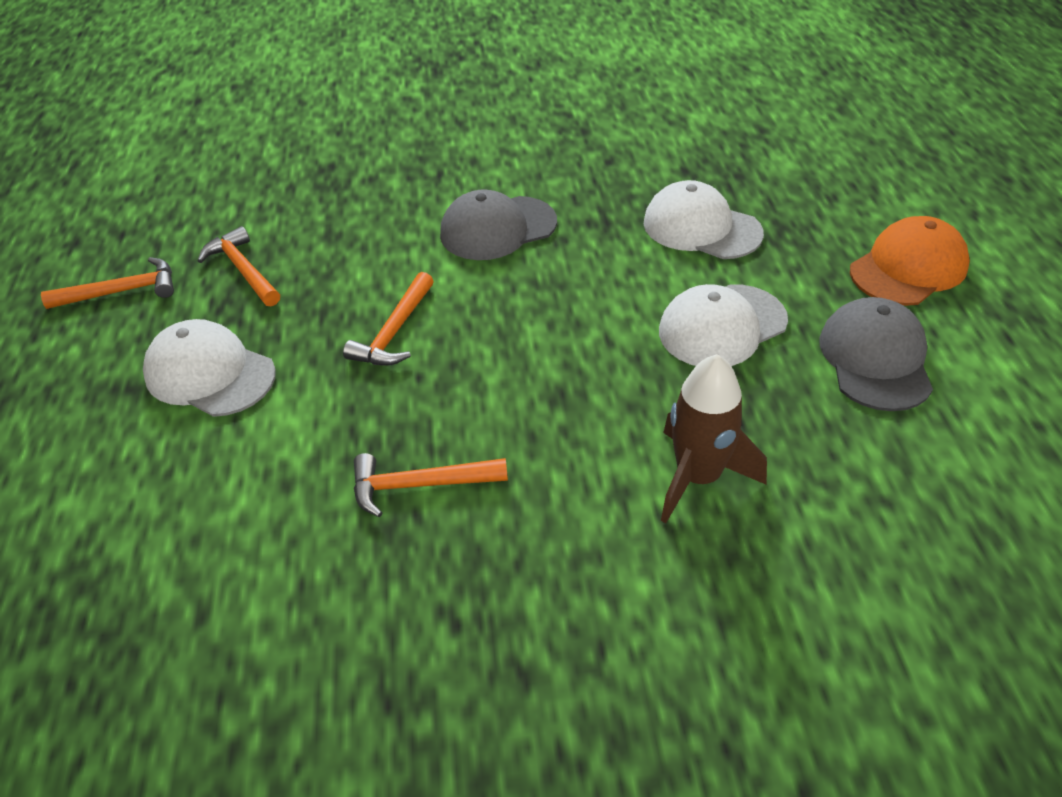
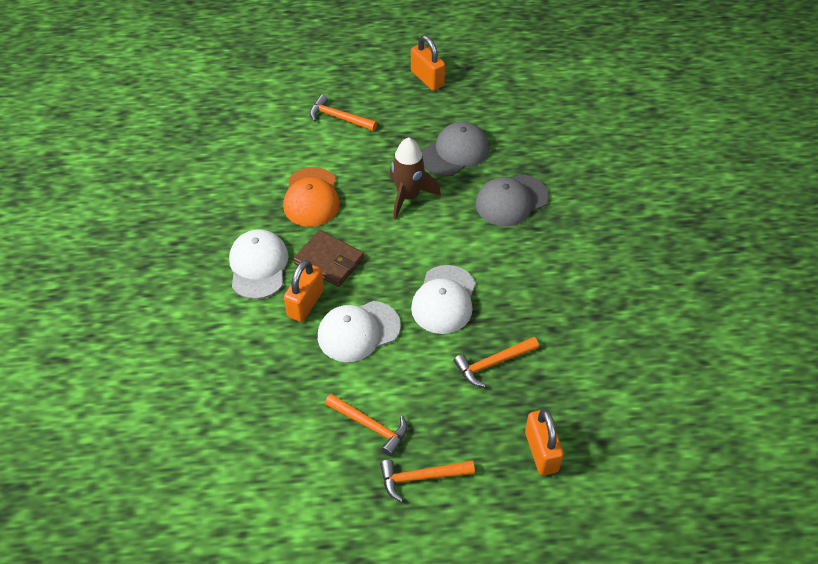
brown wallet: 0 -> 1
orange padlock: 0 -> 3

